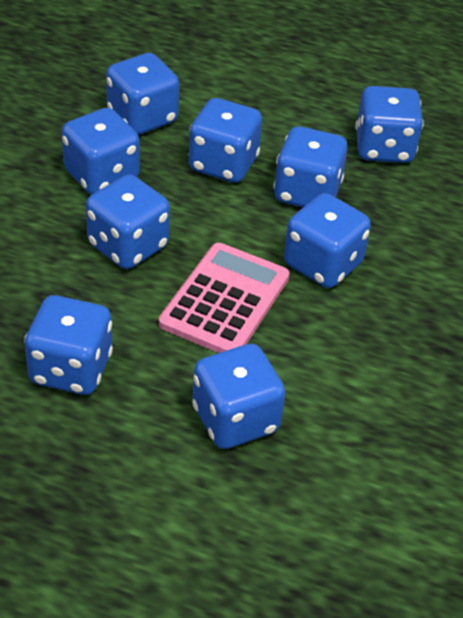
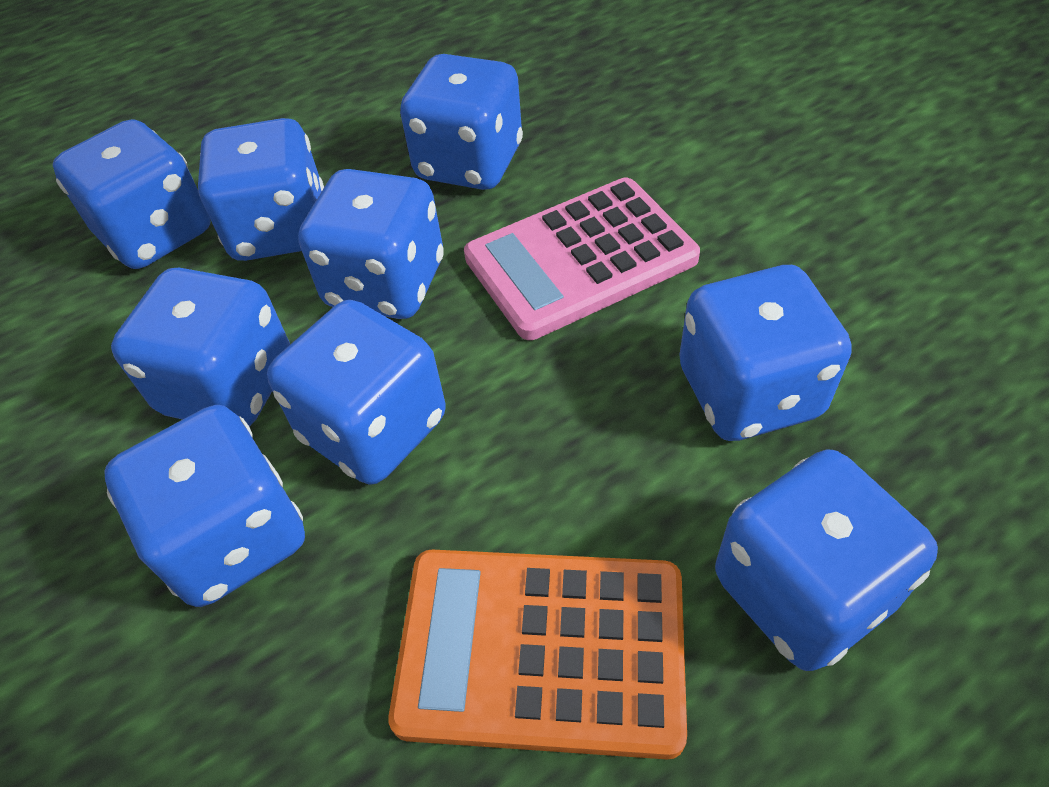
orange calculator: 0 -> 1

